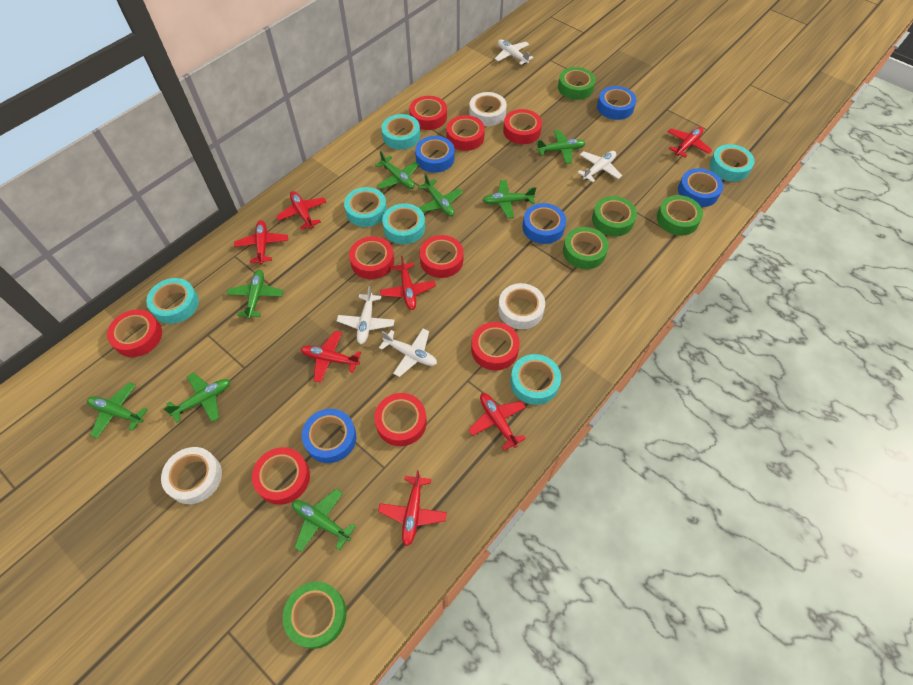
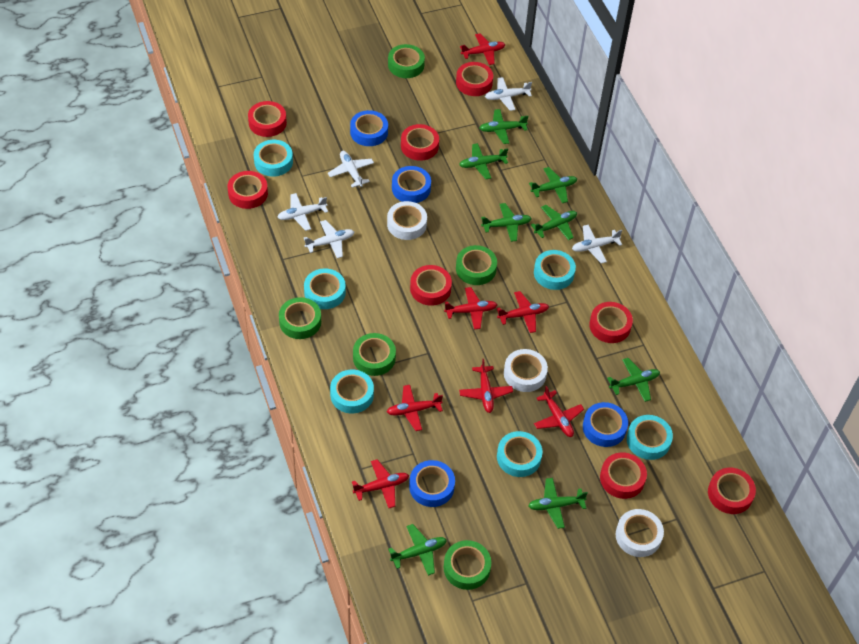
blue tape: 5 -> 4
red tape: 9 -> 8
white plane: 4 -> 5

